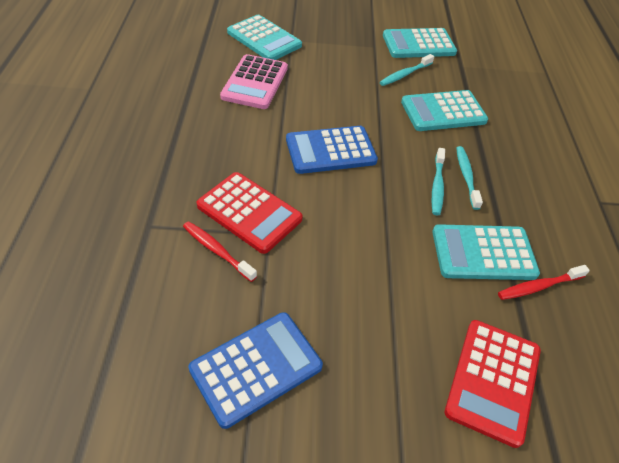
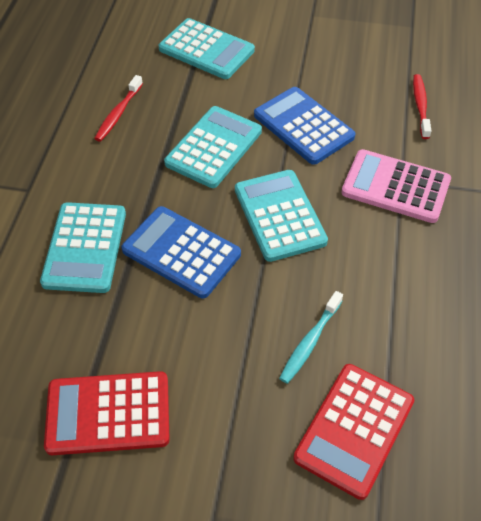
turquoise toothbrush: 3 -> 1

